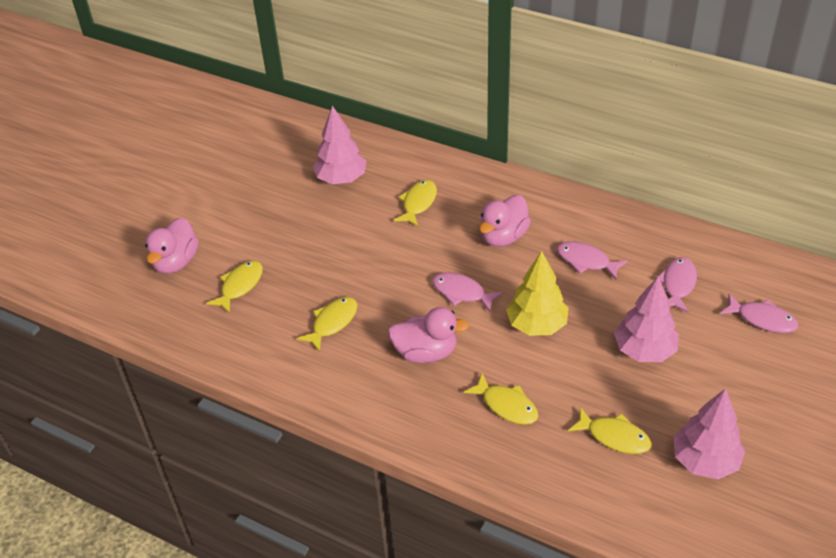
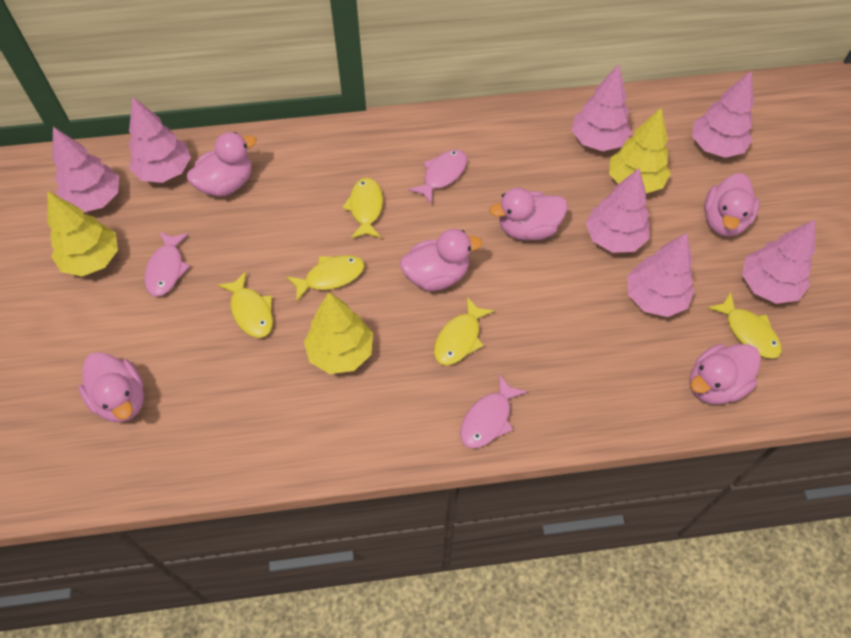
pink duck: 3 -> 6
pink fish: 4 -> 3
pink tree: 3 -> 7
yellow tree: 1 -> 3

